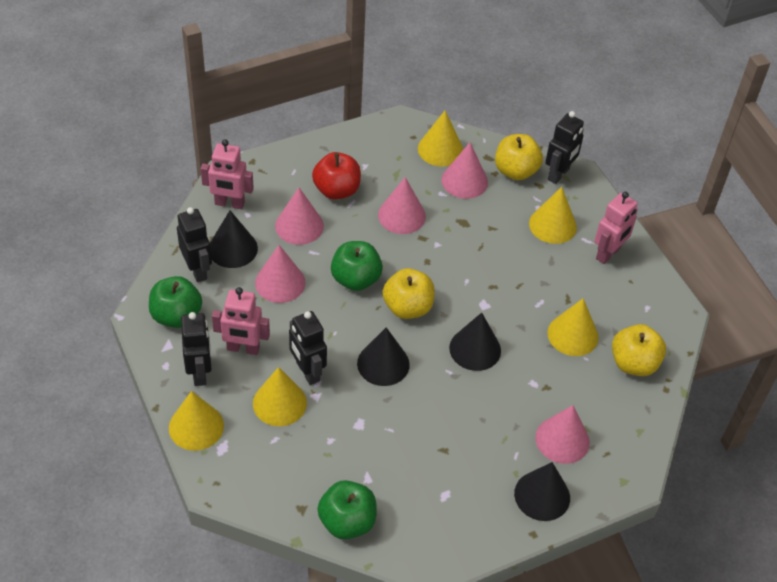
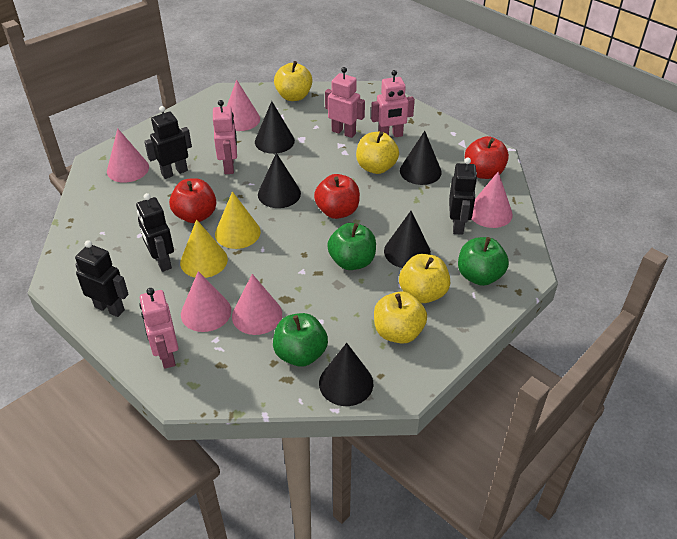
black cone: 4 -> 5
pink robot: 3 -> 4
red apple: 1 -> 3
yellow apple: 3 -> 4
yellow cone: 5 -> 2

